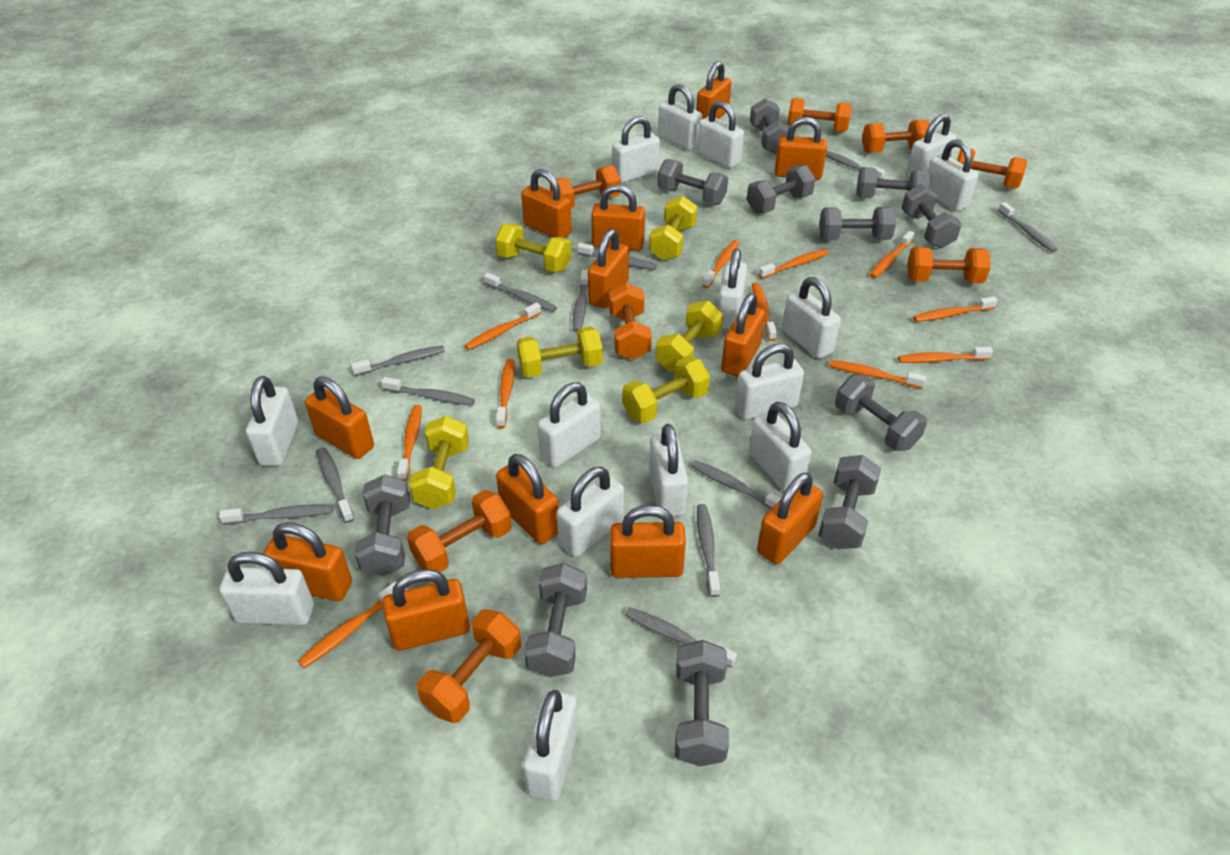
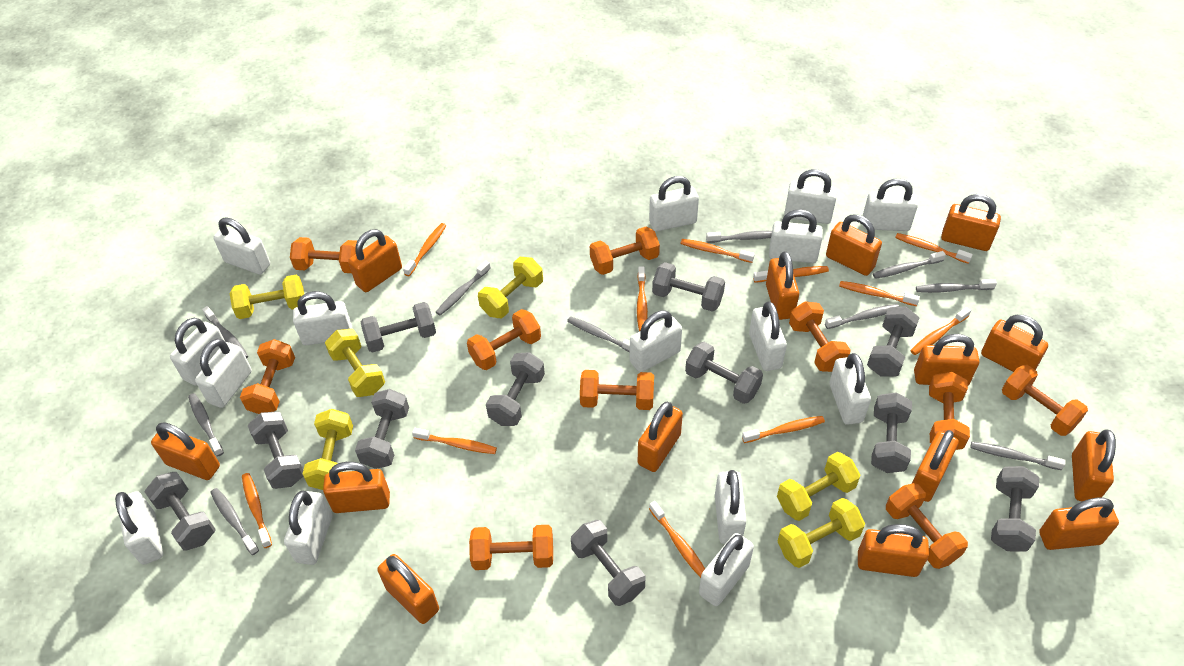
grey toothbrush: 12 -> 10
orange dumbbell: 8 -> 10
orange padlock: 12 -> 14

